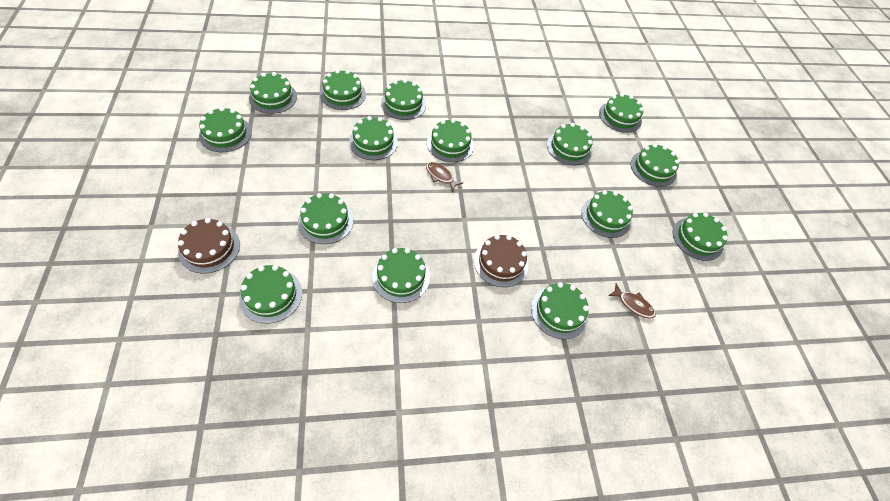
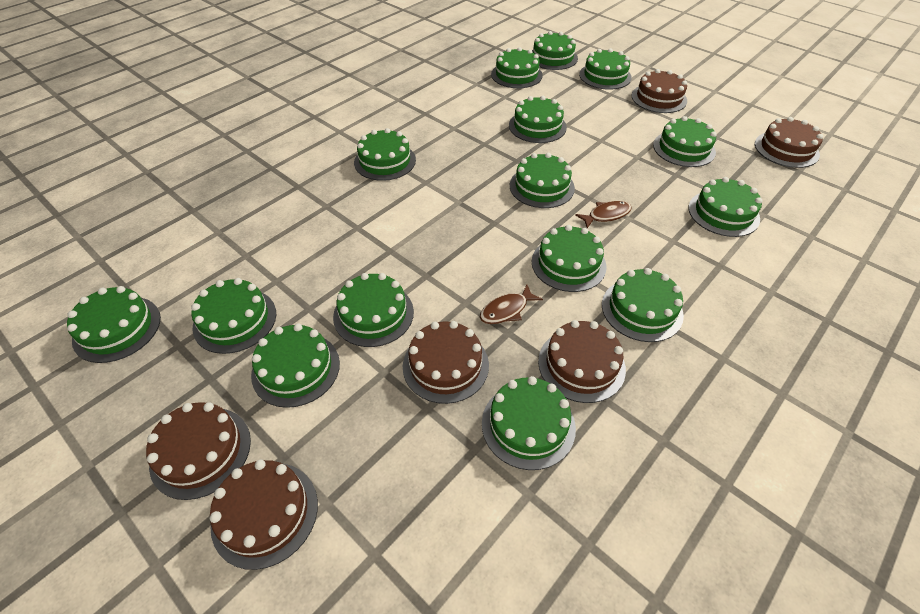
brown cake: 2 -> 6

